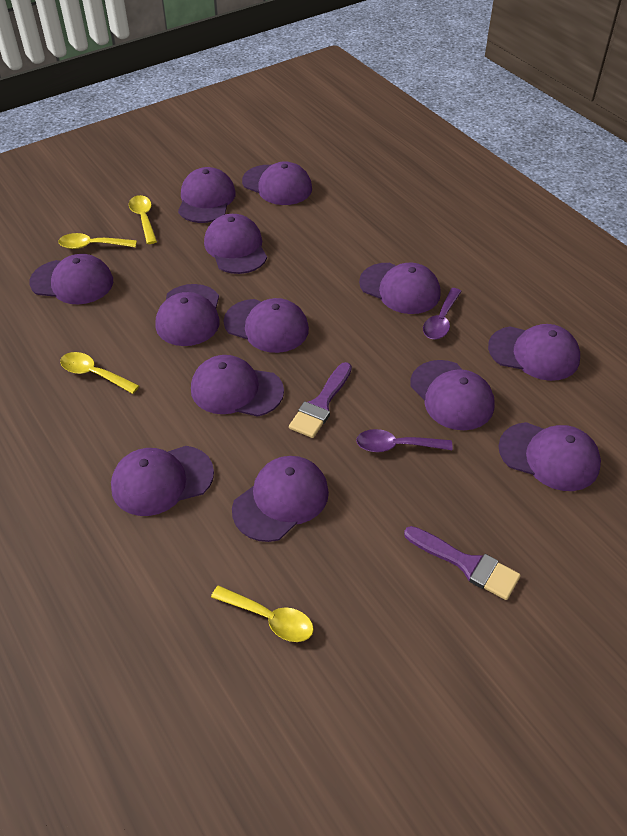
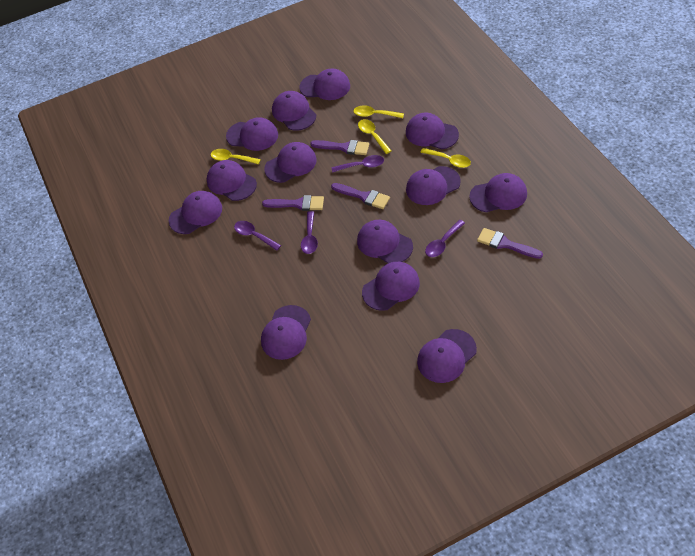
purple brush: 2 -> 4
purple spoon: 2 -> 4

